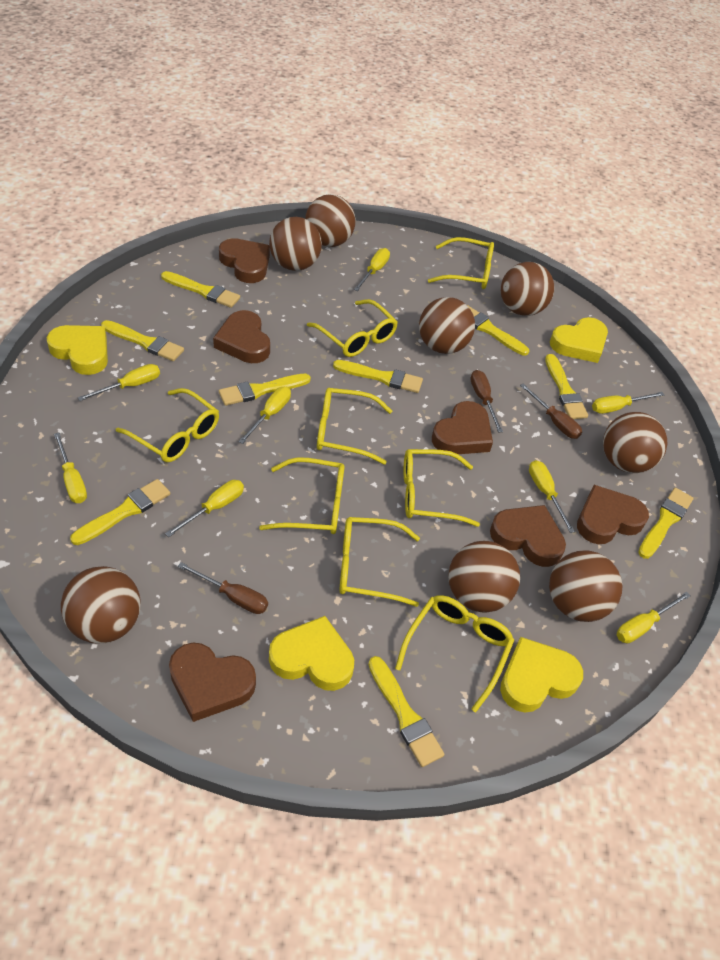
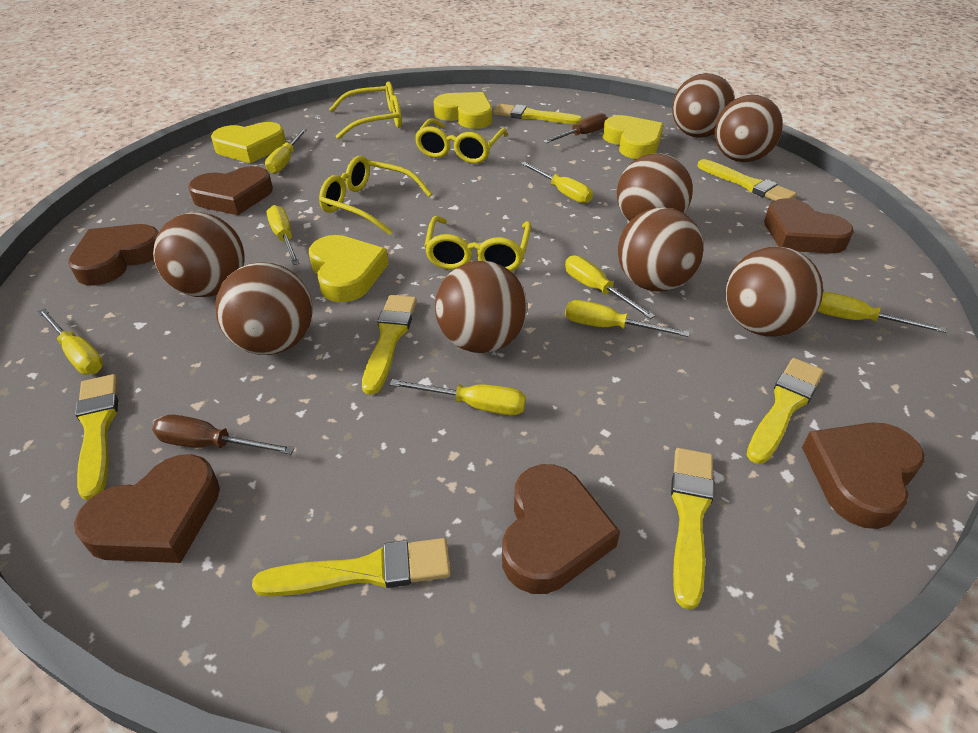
brown screwdriver: 3 -> 2
yellow brush: 9 -> 7
yellow glasses: 8 -> 4

